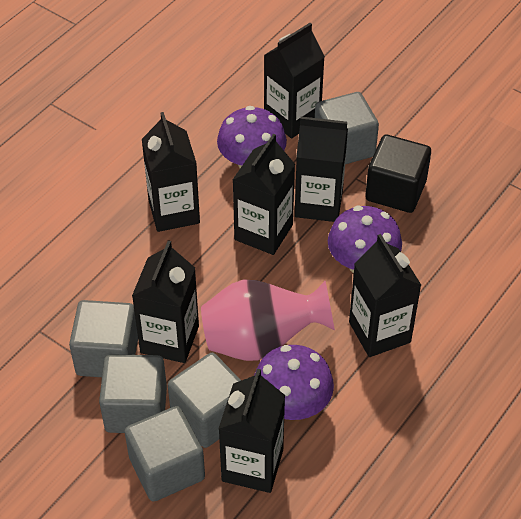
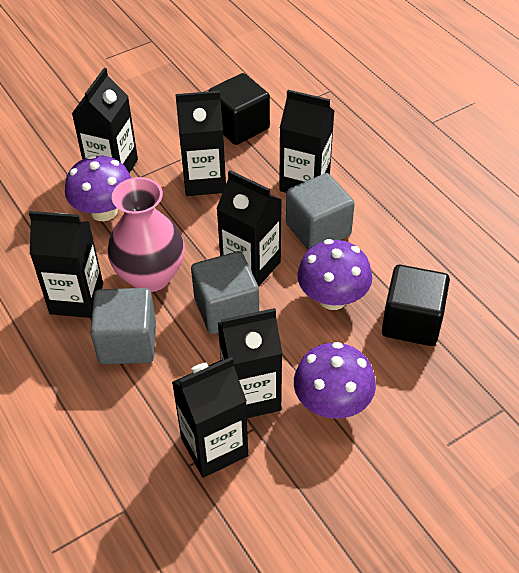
black cube: 1 -> 2
grey cube: 5 -> 3

